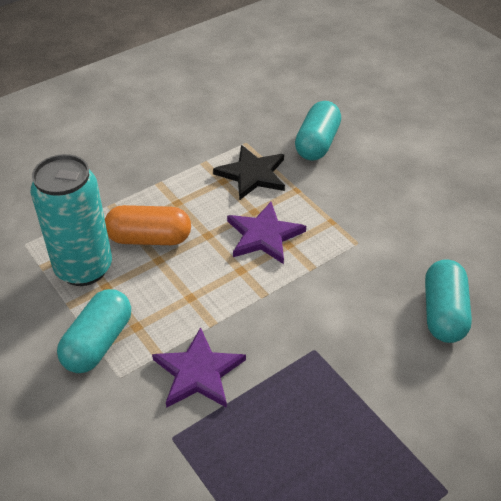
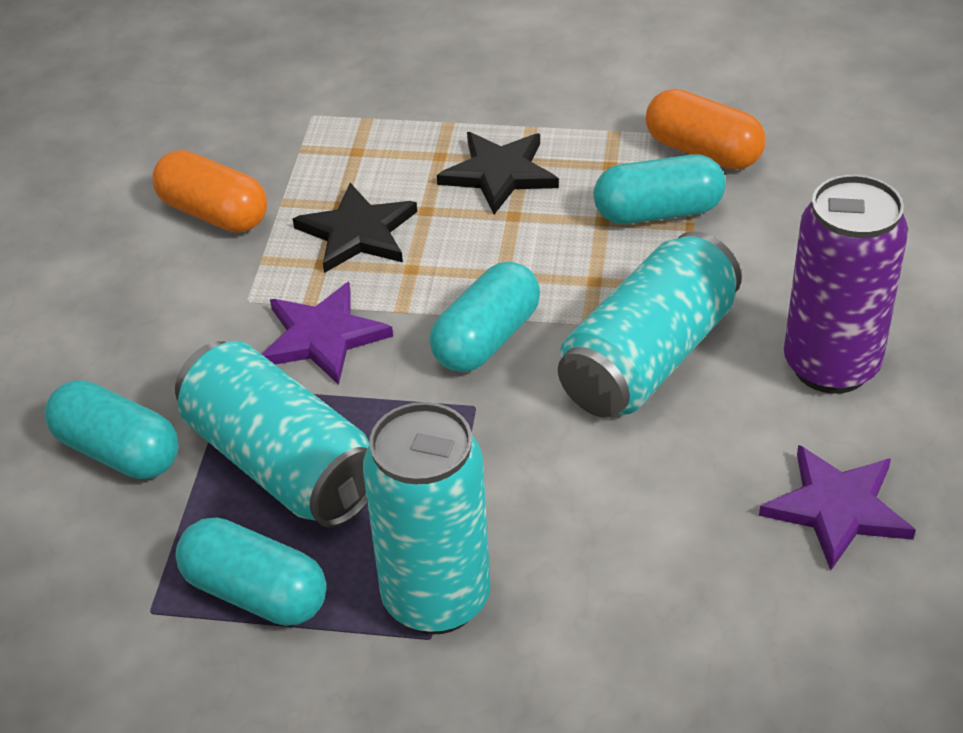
black star: 1 -> 2
orange capsule: 1 -> 2
purple can: 0 -> 1
turquoise can: 1 -> 3
turquoise capsule: 3 -> 4

